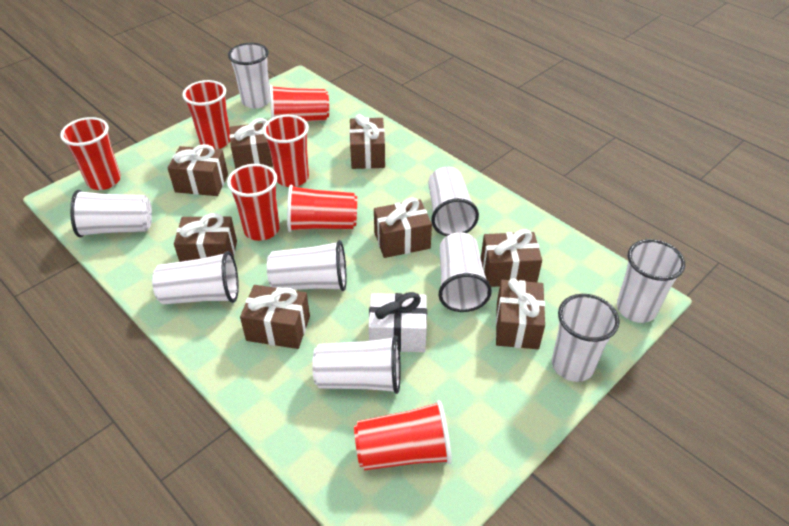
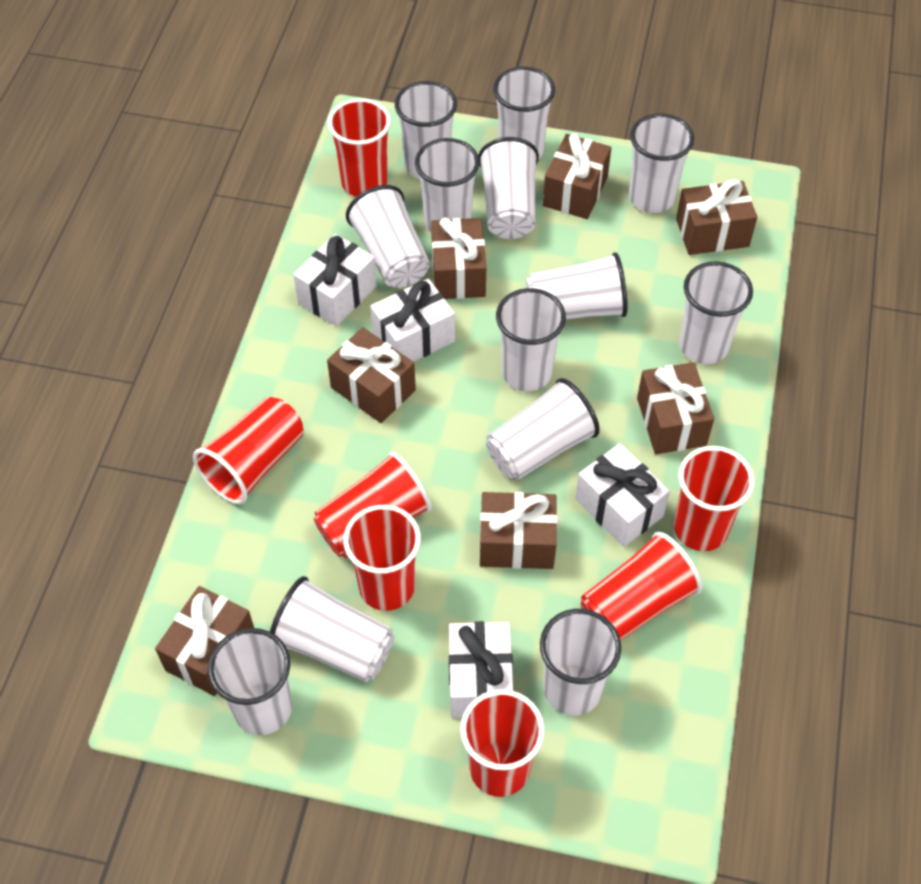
brown gift: 8 -> 7
white cup: 9 -> 13
white gift: 1 -> 4

